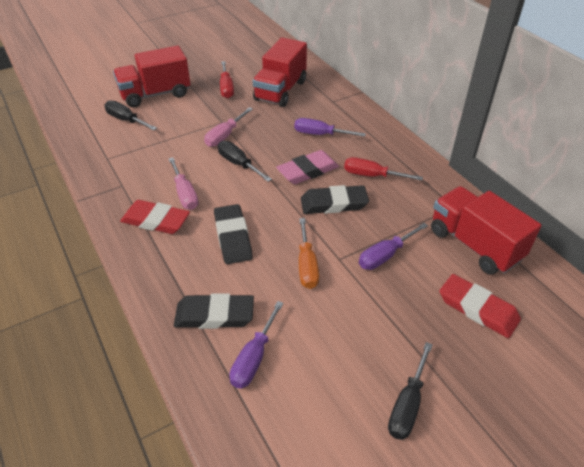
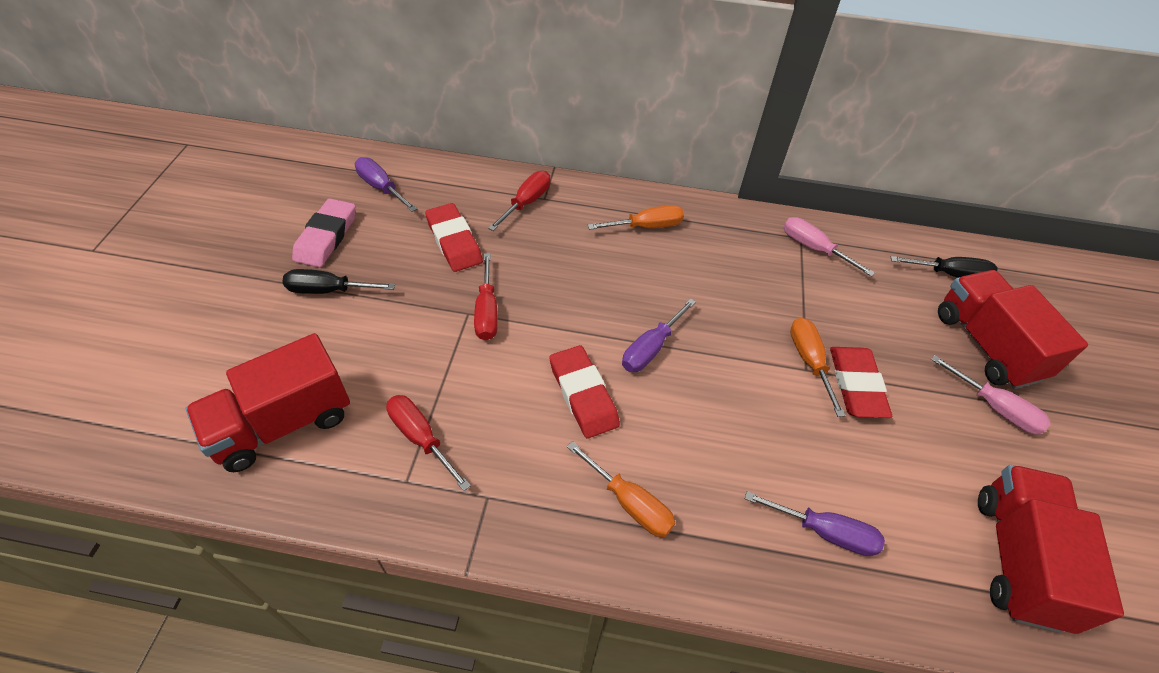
black eraser: 3 -> 0
black screwdriver: 3 -> 2
orange screwdriver: 1 -> 3
red eraser: 2 -> 3
red screwdriver: 2 -> 3

